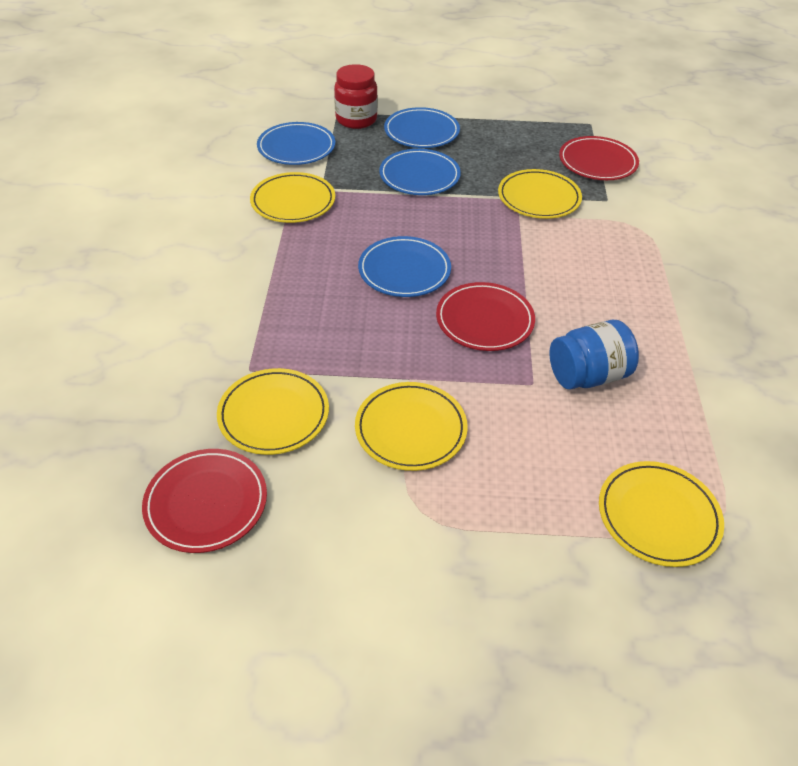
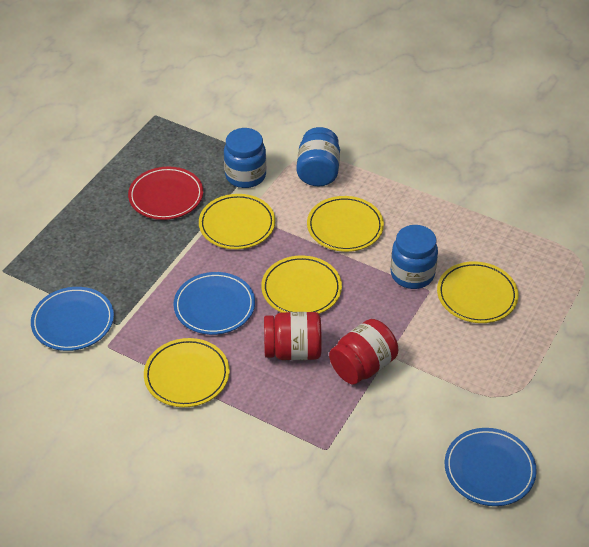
blue jar: 1 -> 3
blue plate: 4 -> 3
red jar: 1 -> 2
red plate: 3 -> 1

